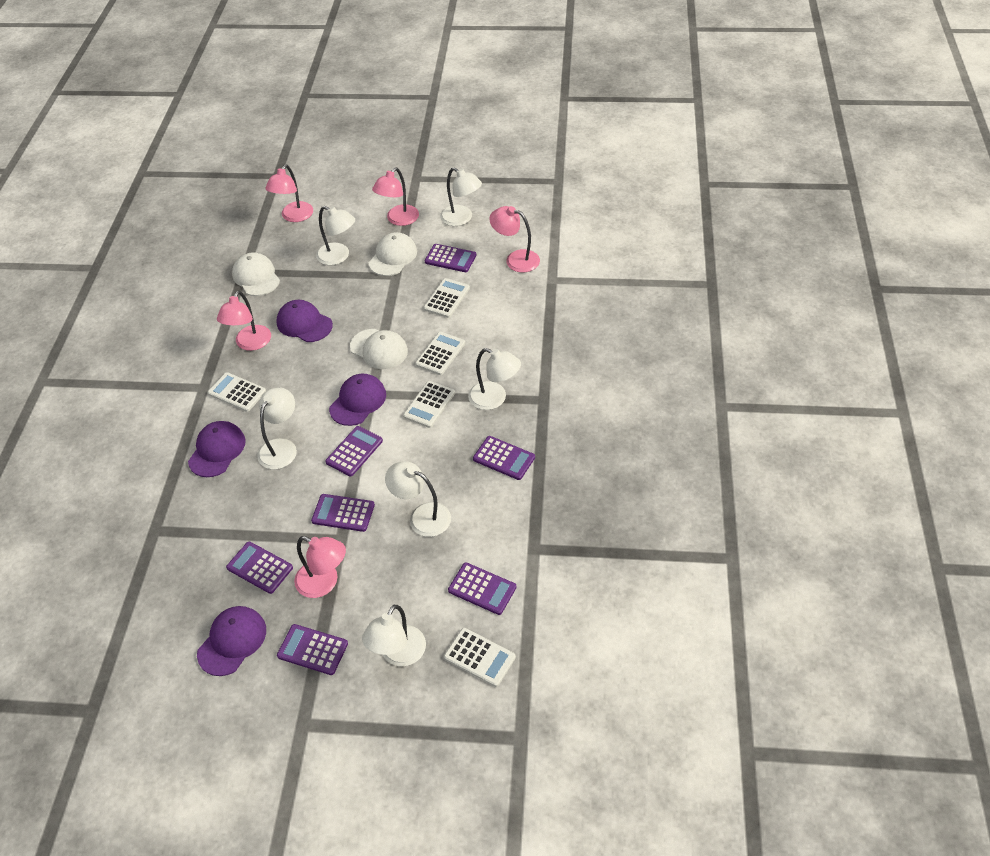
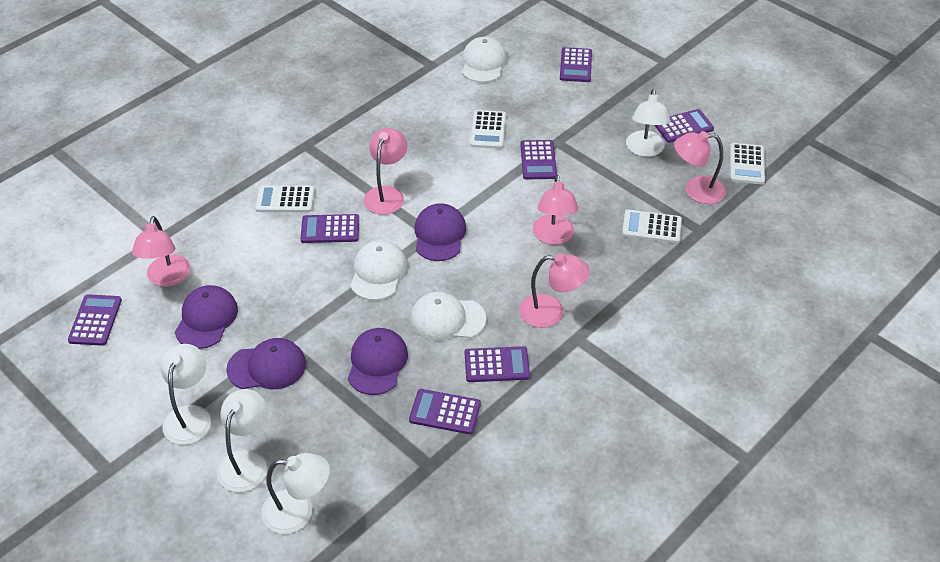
white calculator: 5 -> 4
white lamp: 6 -> 4

